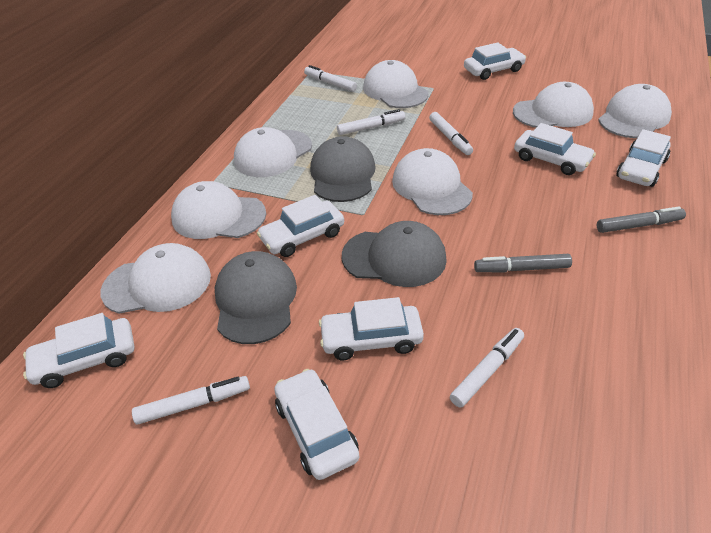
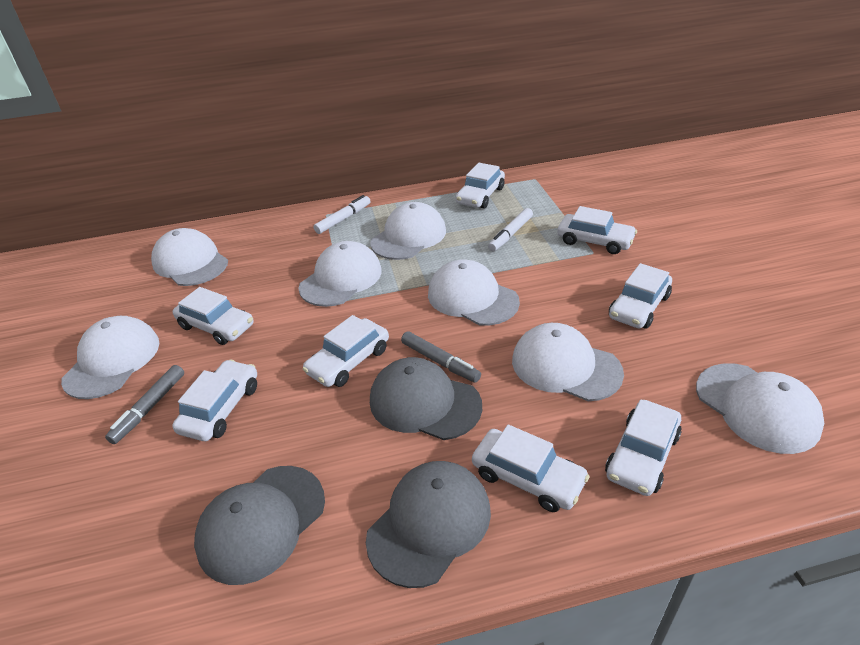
white car: 7 -> 8
white marker: 5 -> 2

